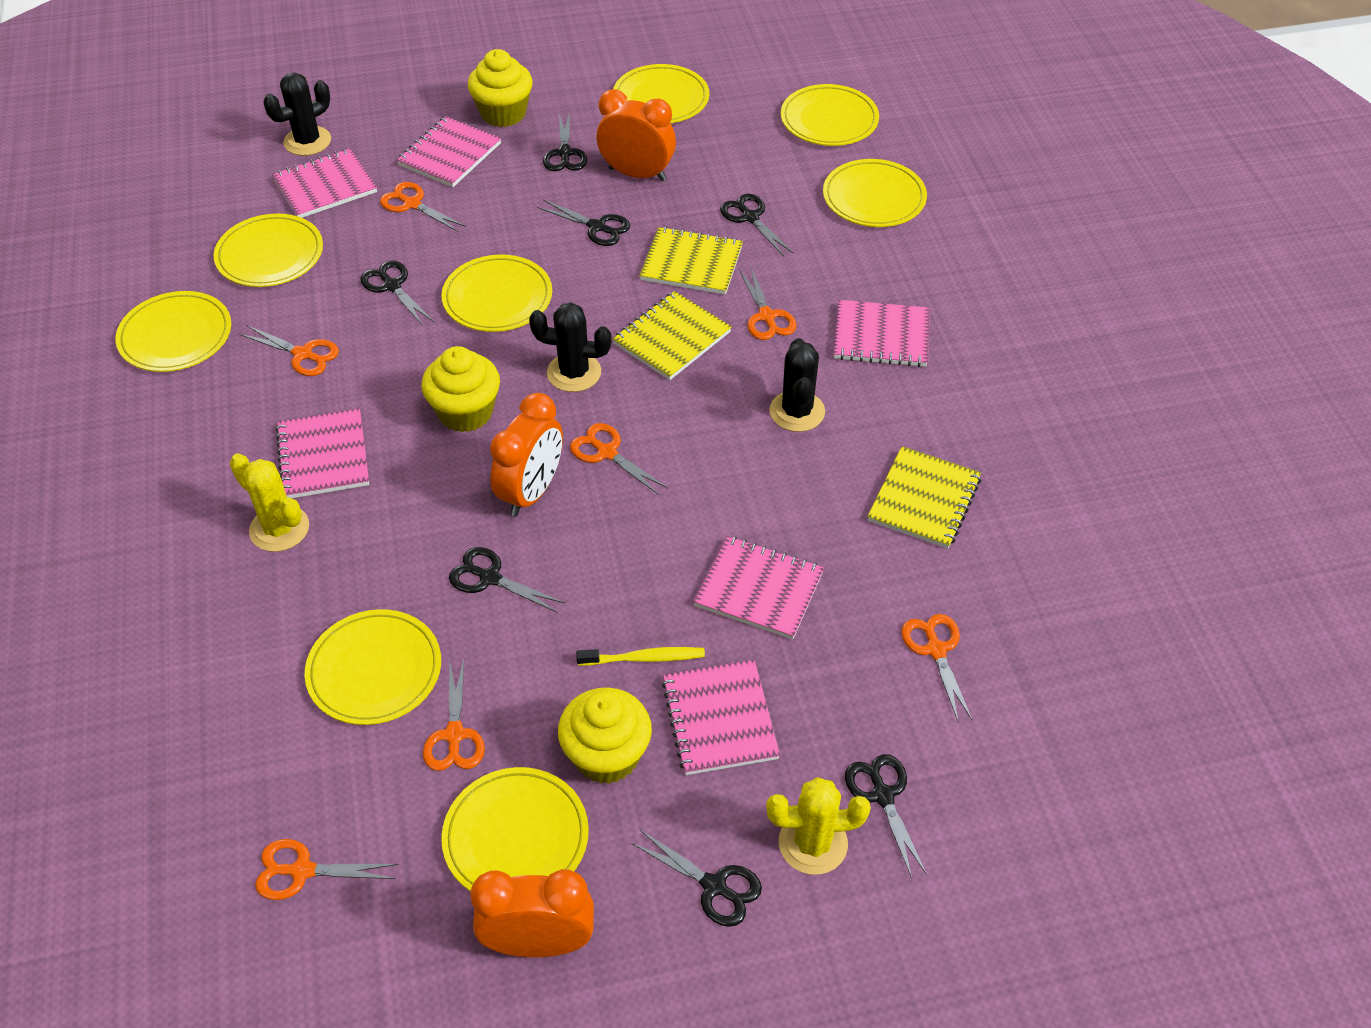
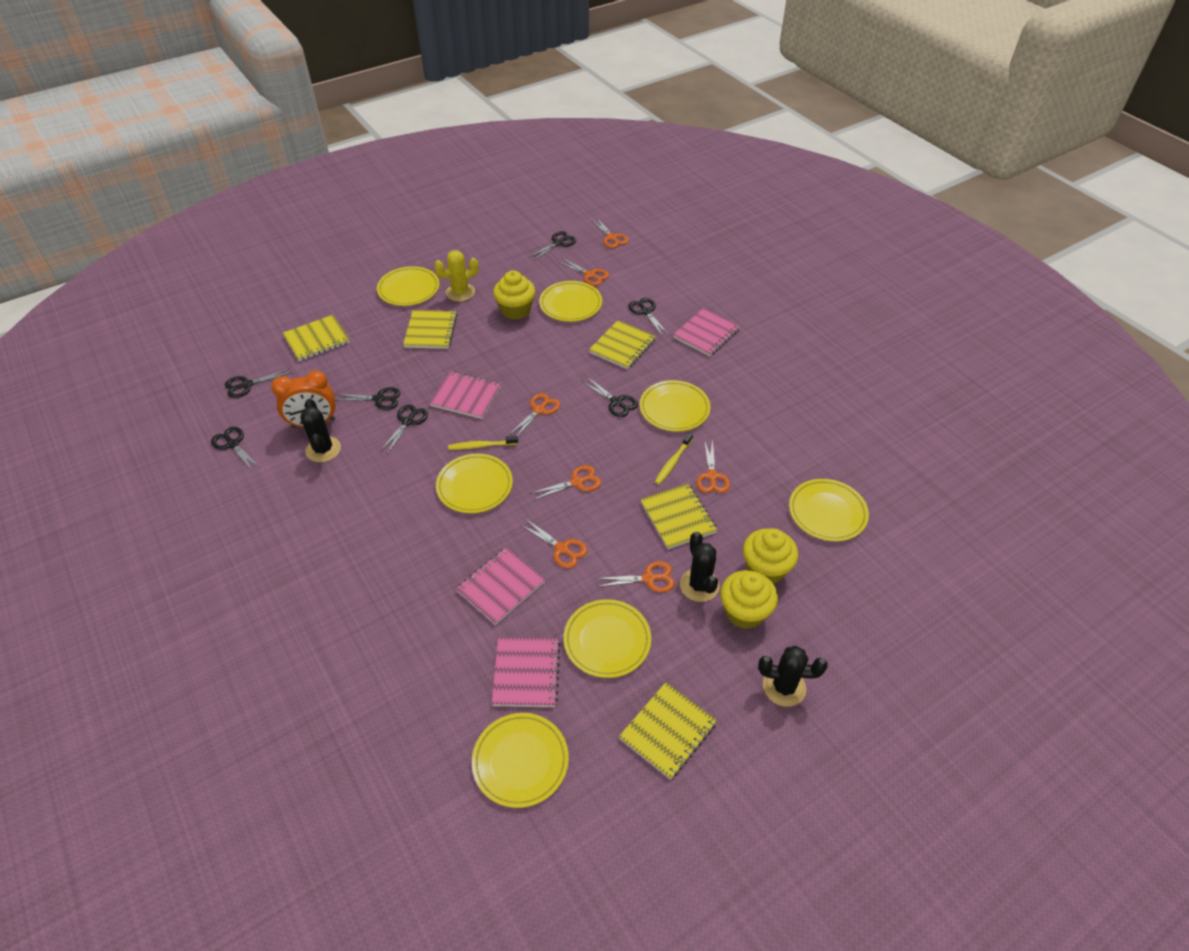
orange clock: 3 -> 1
pink notebook: 6 -> 4
yellow cactus: 2 -> 1
yellow notebook: 3 -> 5
yellow plate: 8 -> 7
yellow toothbrush: 1 -> 2

